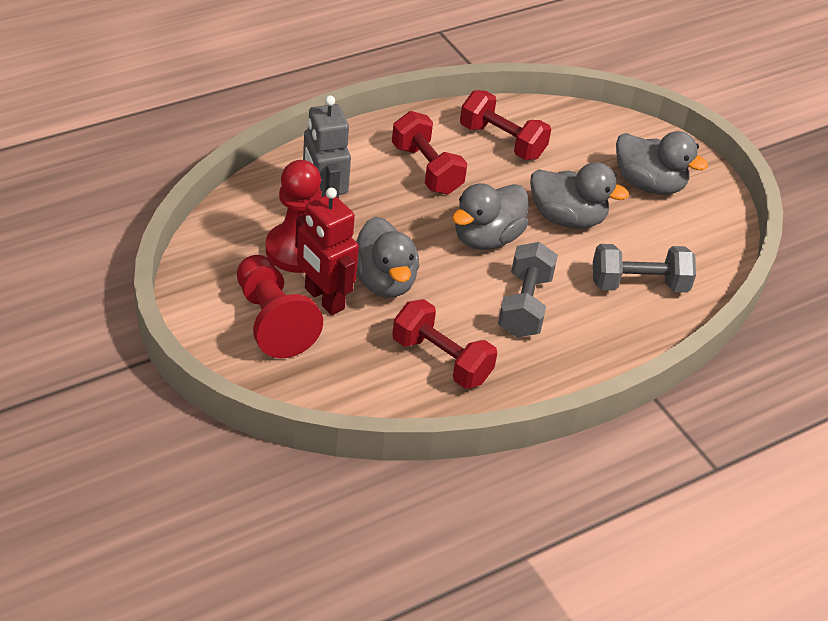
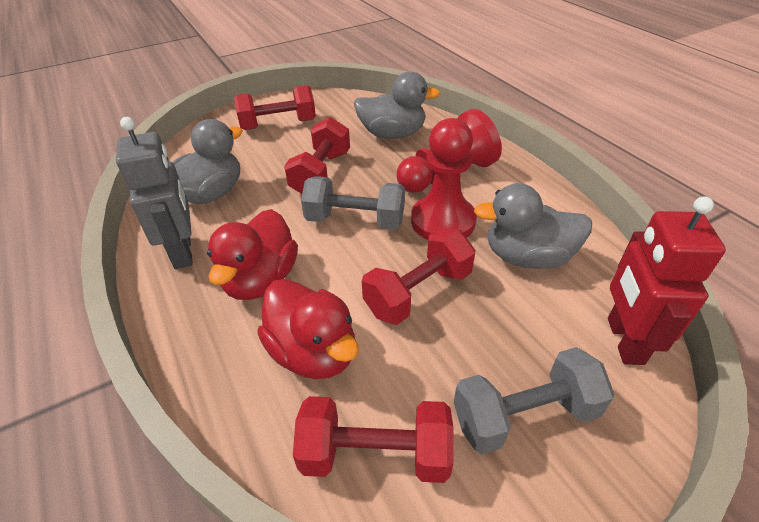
grey duck: 4 -> 3
red duck: 0 -> 2
red dumbbell: 3 -> 4

